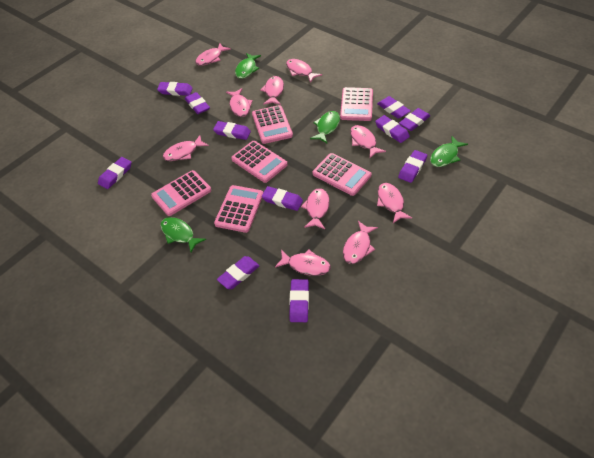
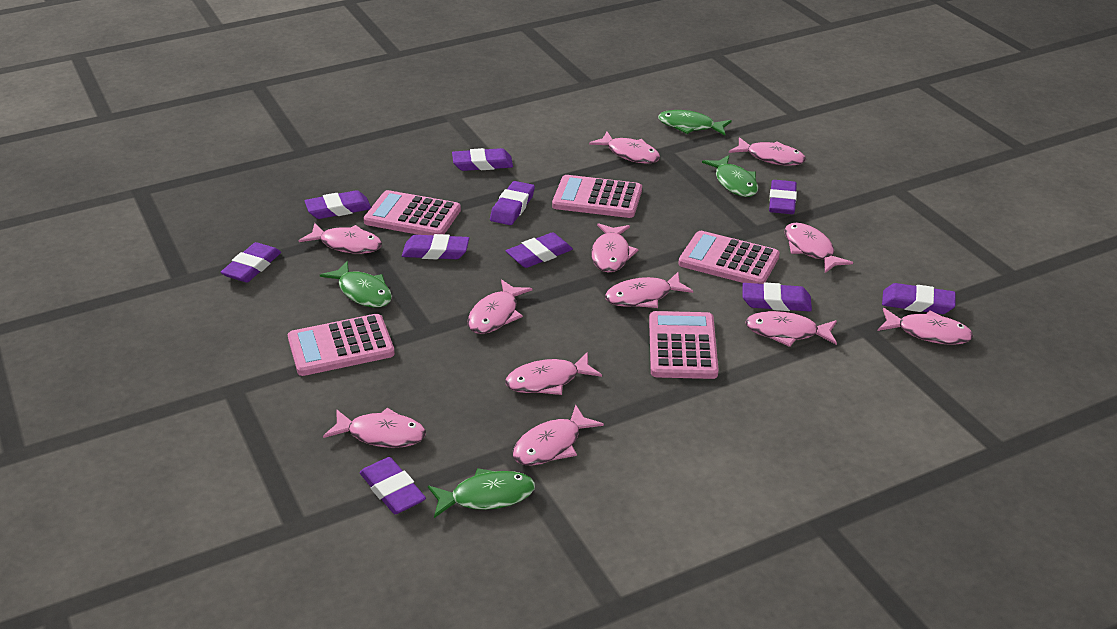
pink calculator: 6 -> 5
pink fish: 10 -> 12
purple eraser: 11 -> 10

